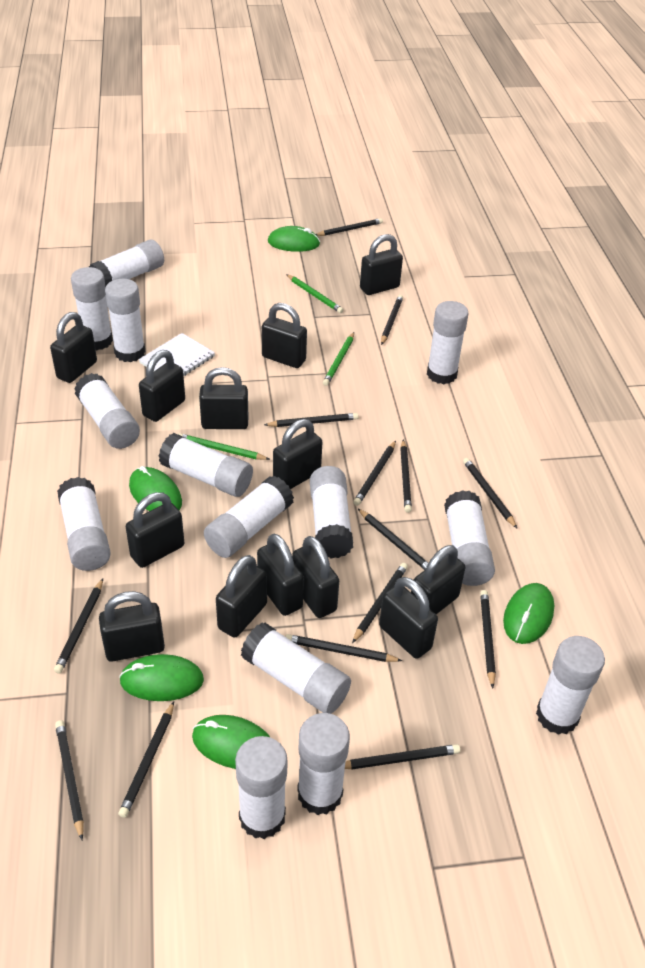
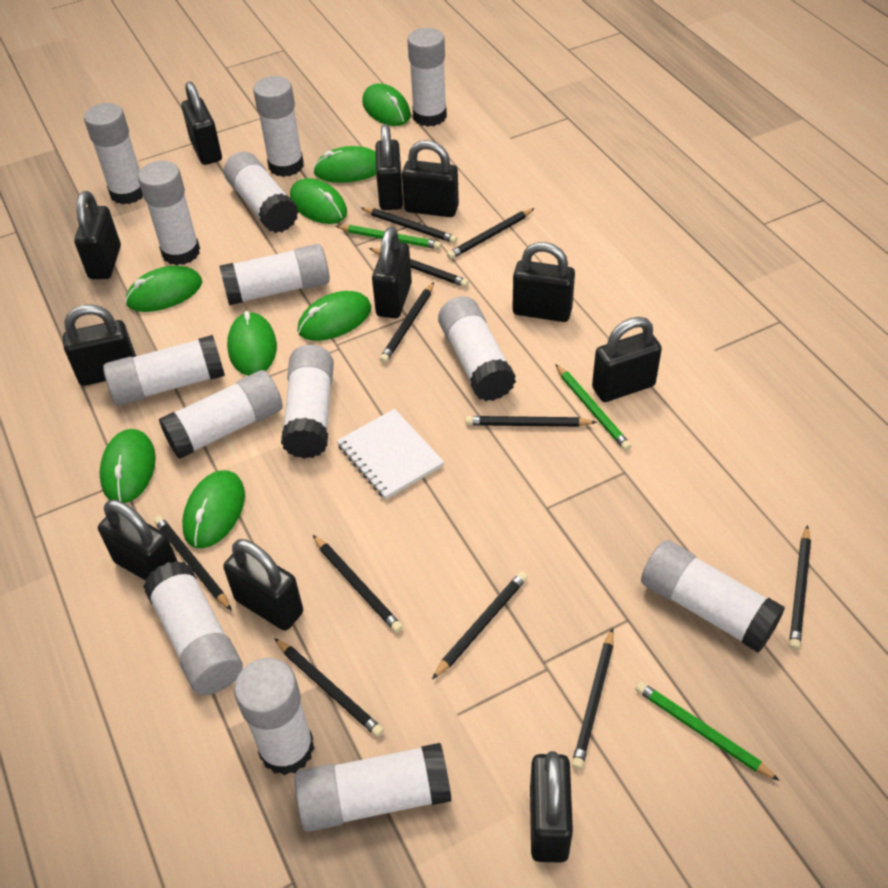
black padlock: 13 -> 11
black pencil: 14 -> 11
green mouse: 5 -> 8

